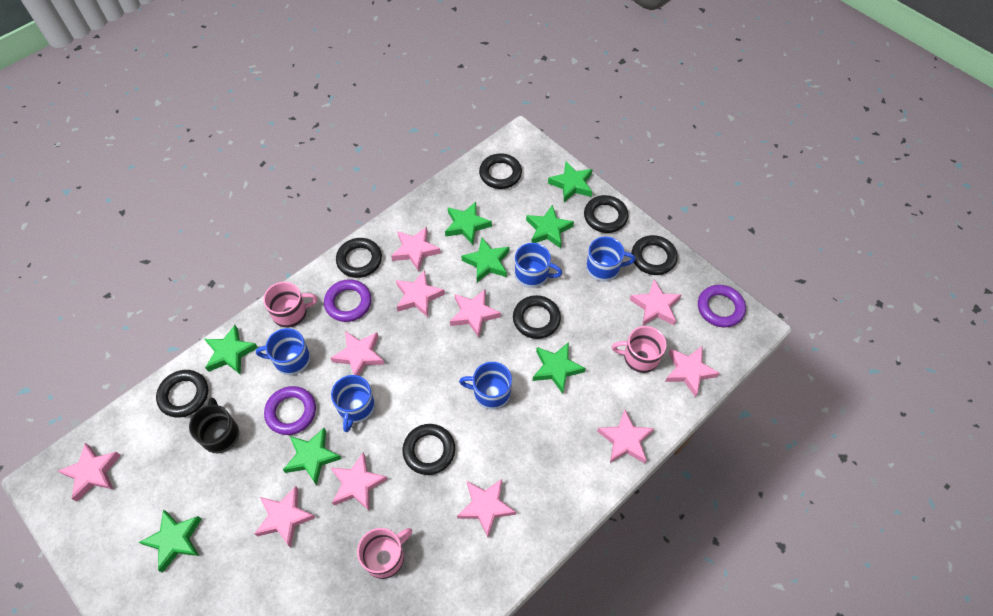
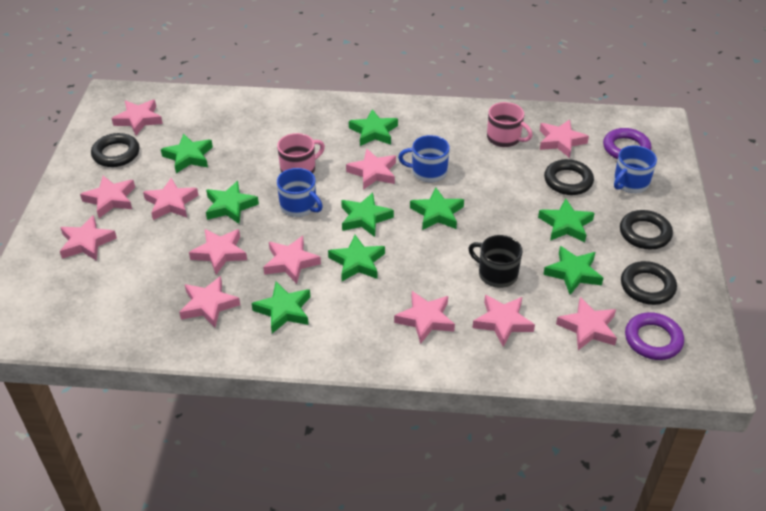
black ring: 7 -> 4
blue mug: 5 -> 3
green star: 8 -> 9
pink mug: 3 -> 2
pink star: 11 -> 12
purple ring: 3 -> 2

